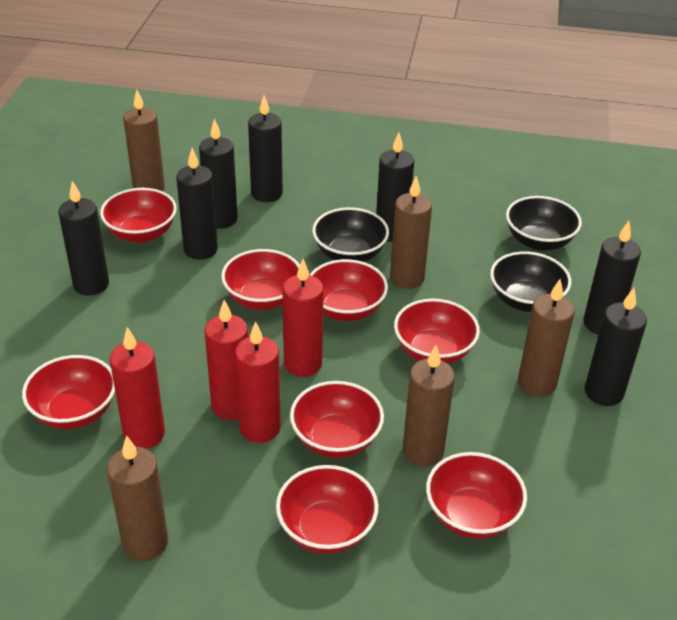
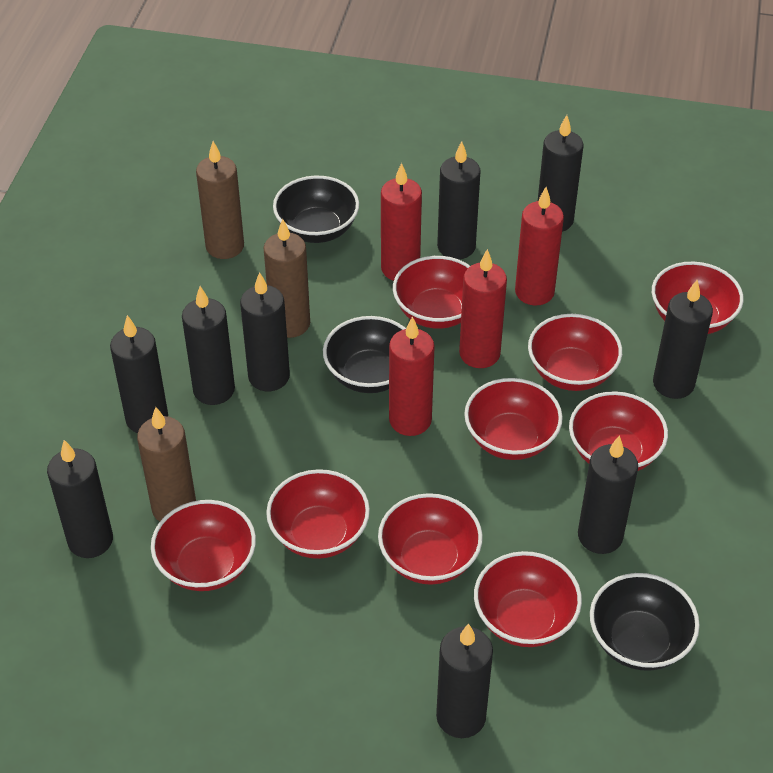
black candle: 7 -> 9
brown candle: 5 -> 3
red bowl: 8 -> 9

